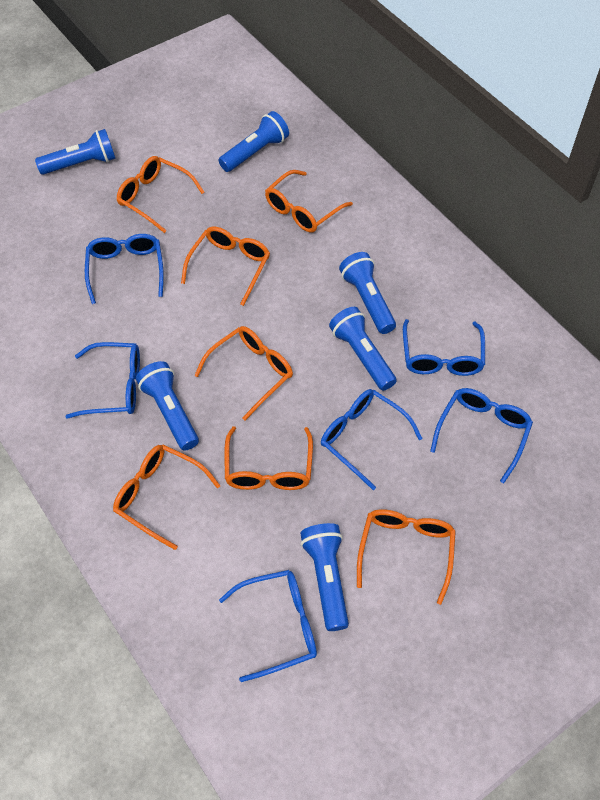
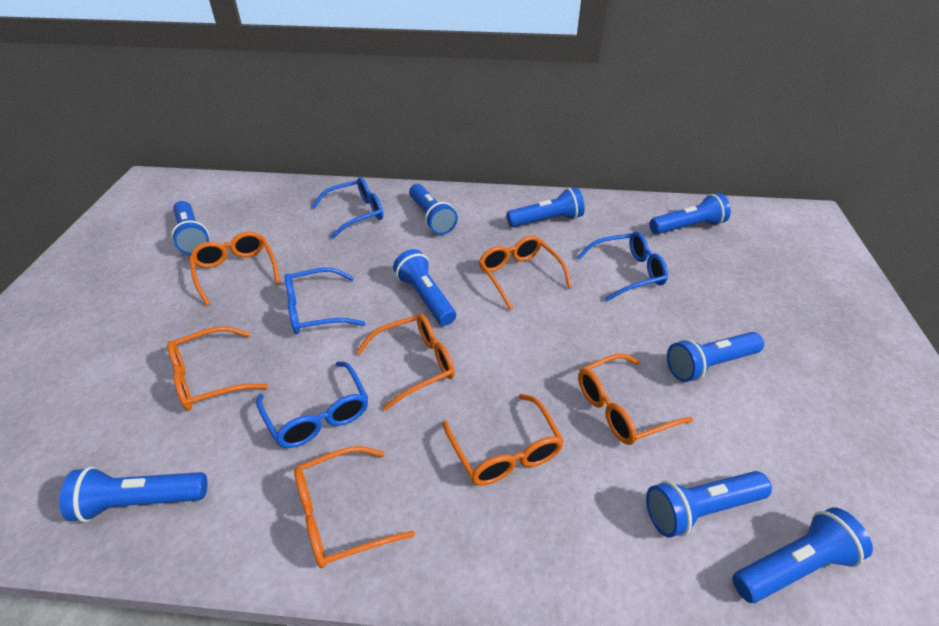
blue flashlight: 6 -> 9
blue glasses: 6 -> 4

